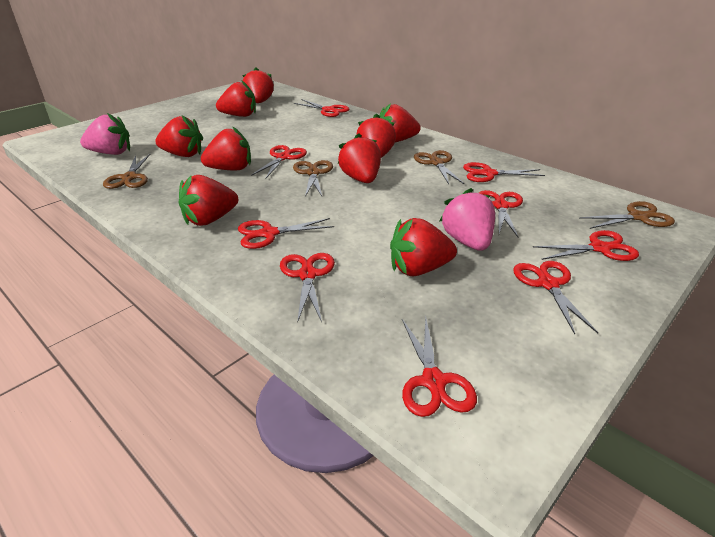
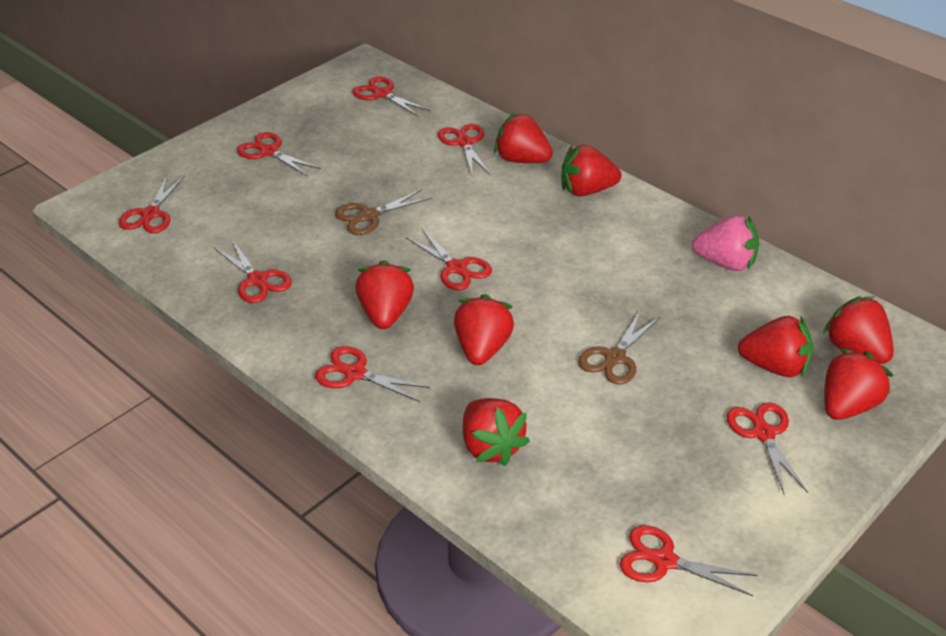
brown scissors: 4 -> 2
pink strawberry: 2 -> 1
red strawberry: 9 -> 8

